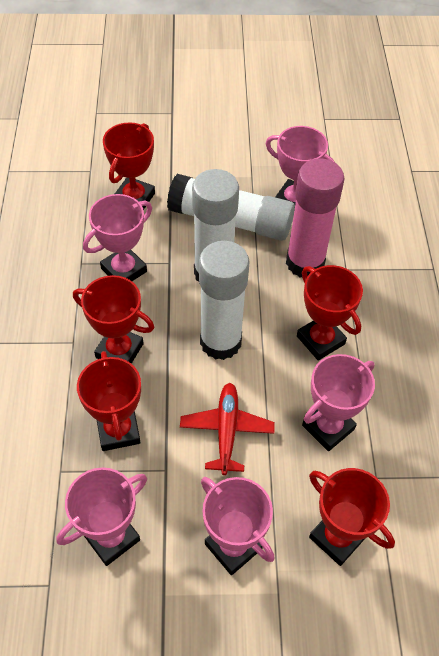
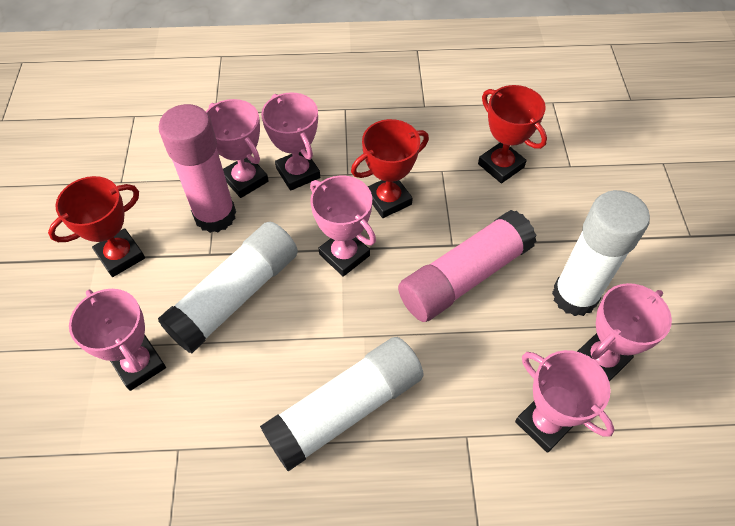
pink glue stick: 1 -> 2
pink trophy: 5 -> 6
red plane: 1 -> 0
red trophy: 5 -> 3

